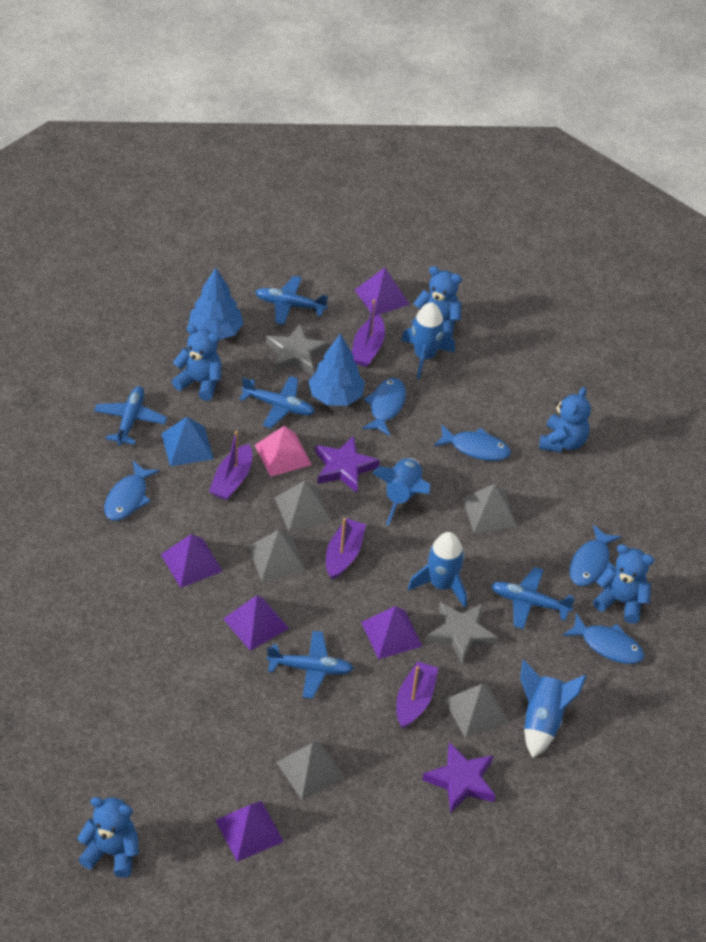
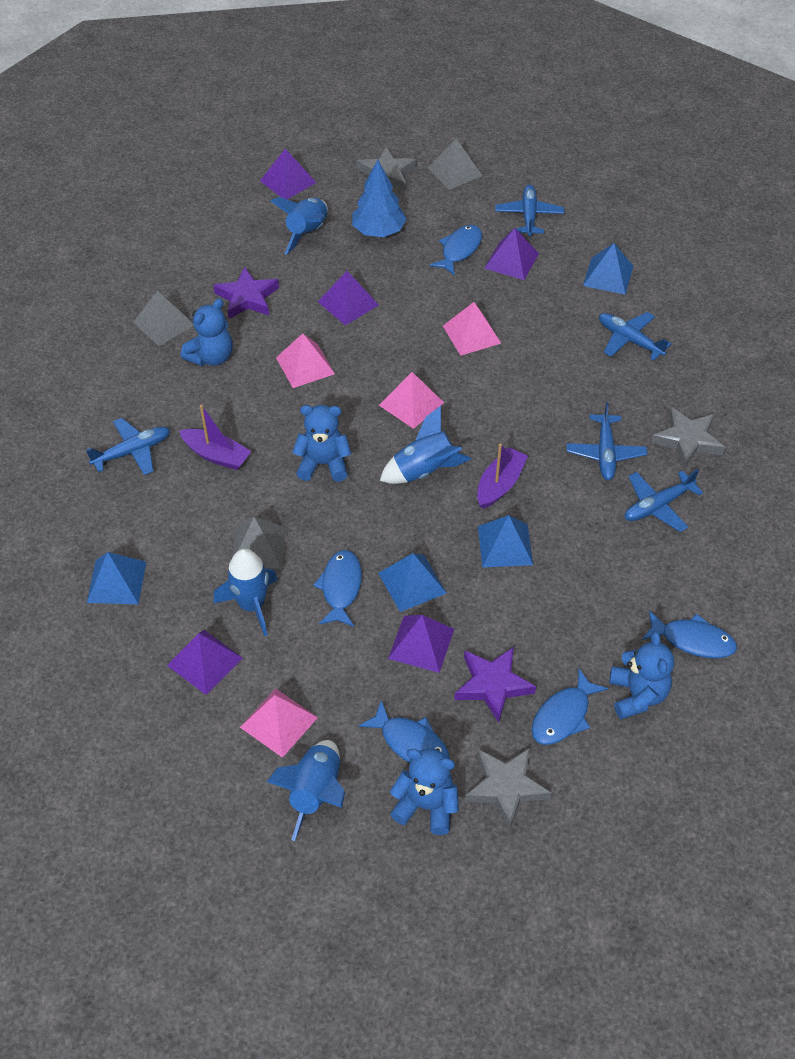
blue pyramid: 1 -> 4
blue teddy bear: 5 -> 4
blue tree: 2 -> 1
grey pyramid: 5 -> 3
grey star: 2 -> 3
pink pyramid: 1 -> 4
purple boat: 4 -> 2

